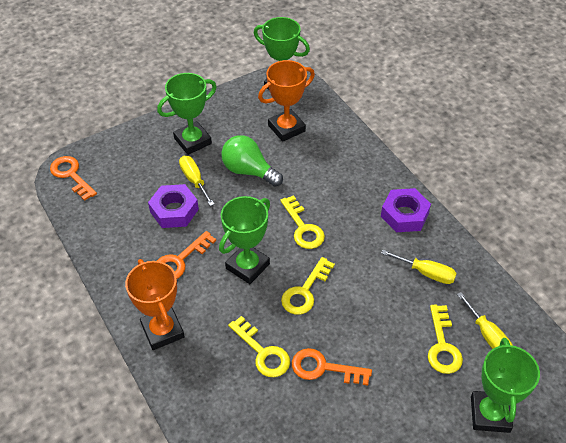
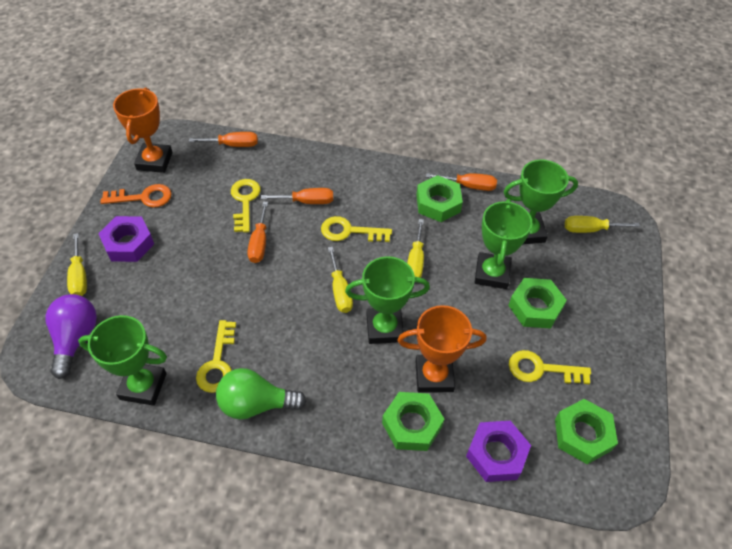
green nut: 0 -> 4
orange key: 3 -> 1
orange screwdriver: 0 -> 4
purple light bulb: 0 -> 1
yellow screwdriver: 3 -> 4

